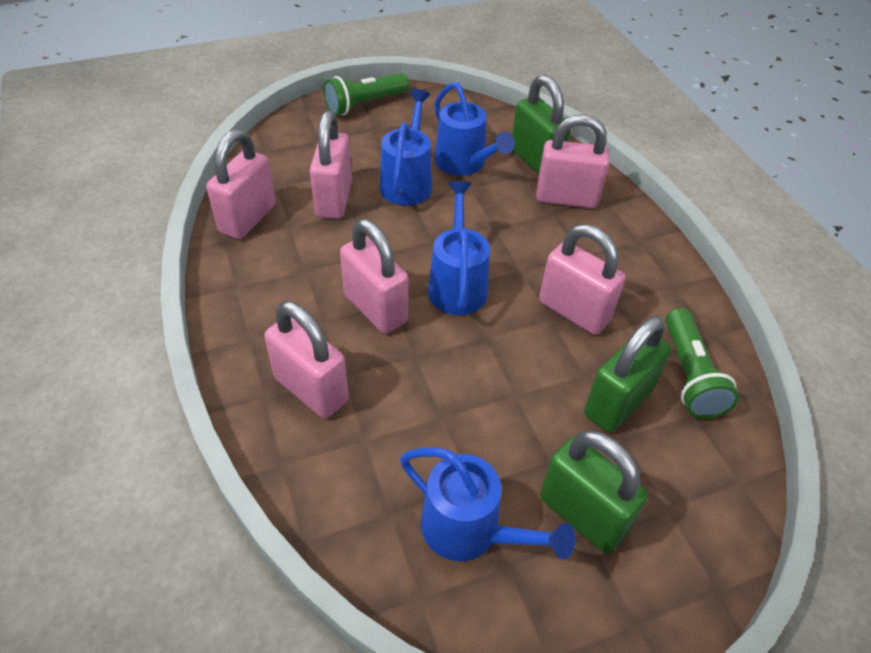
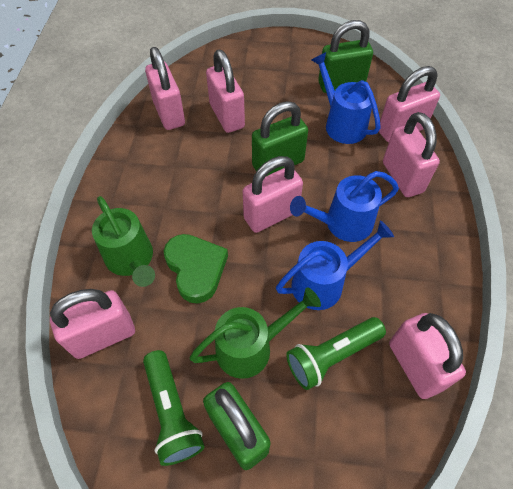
blue watering can: 4 -> 3
green heart: 0 -> 1
green watering can: 0 -> 2
pink padlock: 6 -> 7

